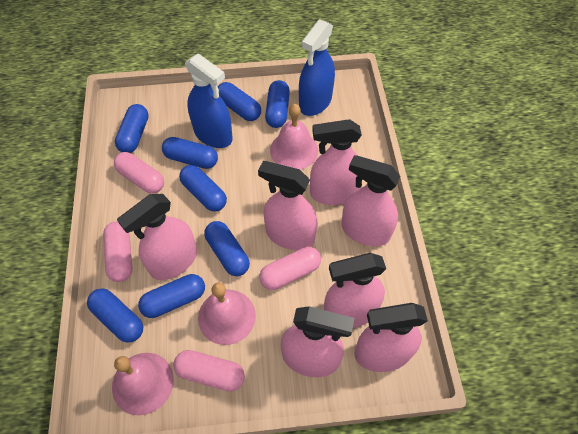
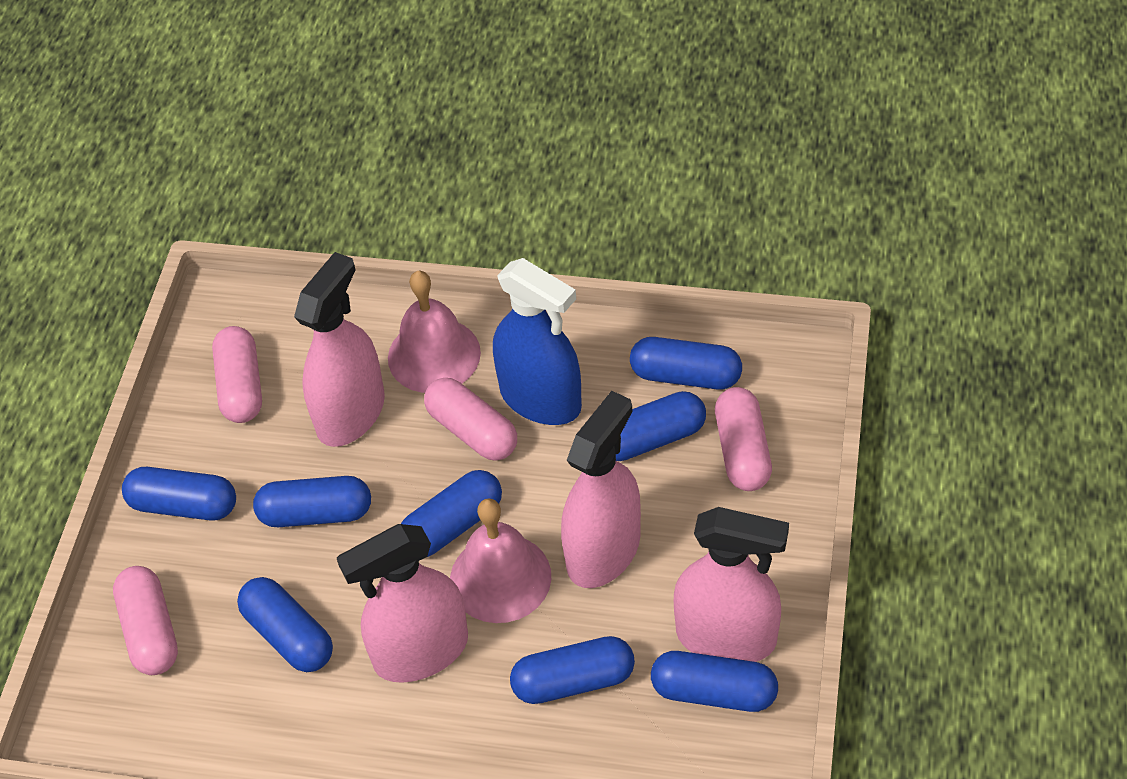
blue spray bottle: 2 -> 1
pink bell: 3 -> 2
pink spray bottle: 7 -> 4

